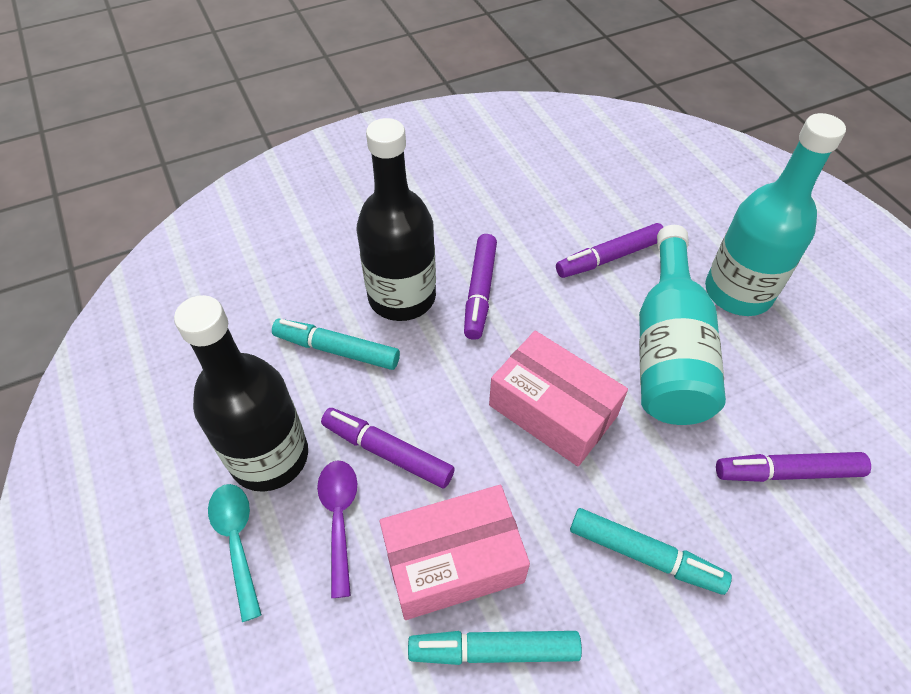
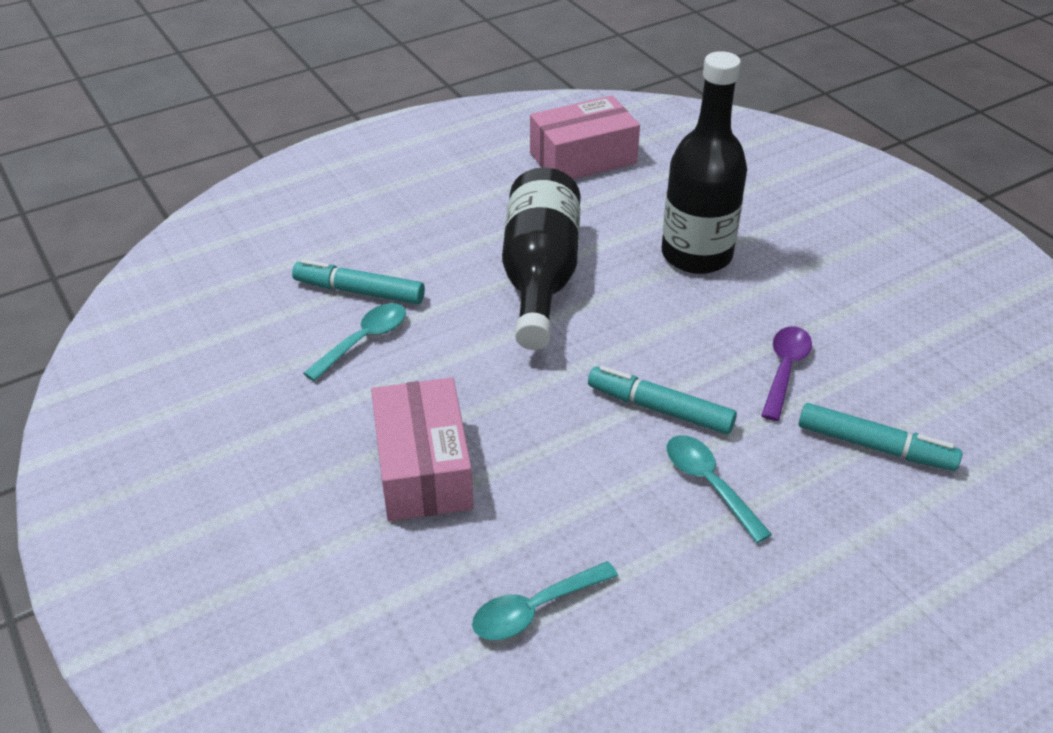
purple marker: 4 -> 0
turquoise bottle: 2 -> 0
turquoise spoon: 1 -> 3

